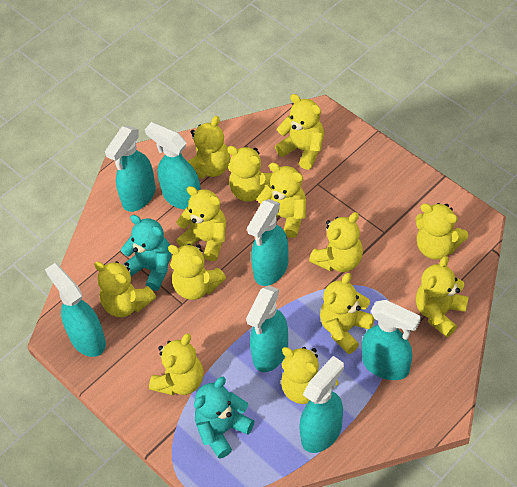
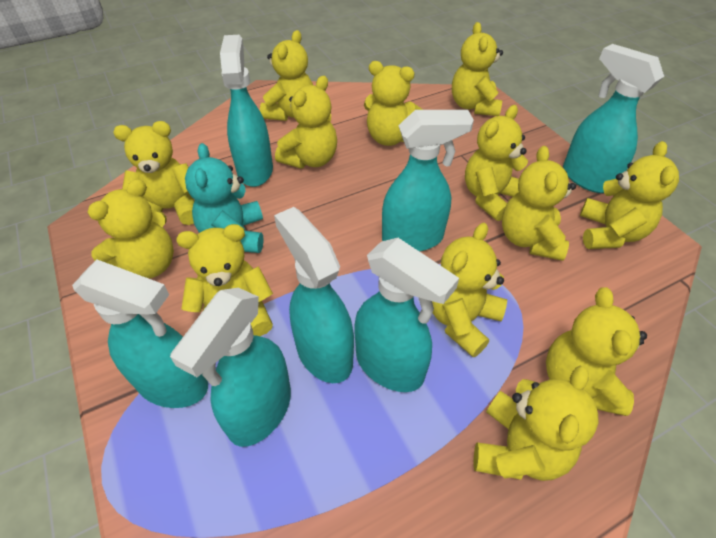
turquoise teddy bear: 2 -> 1

